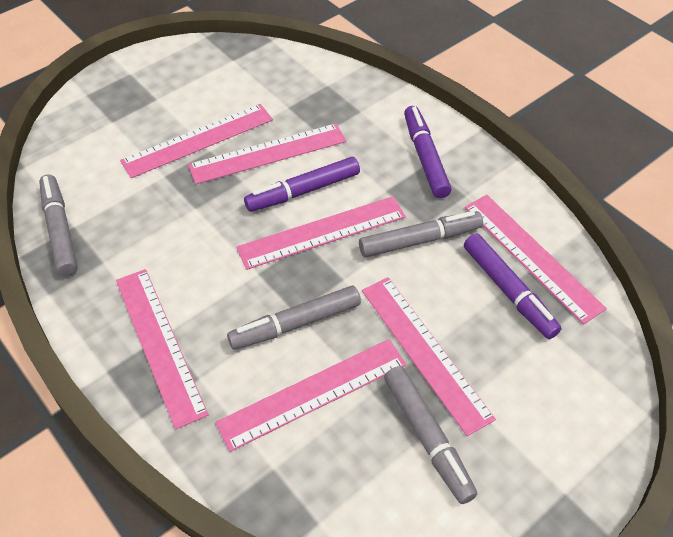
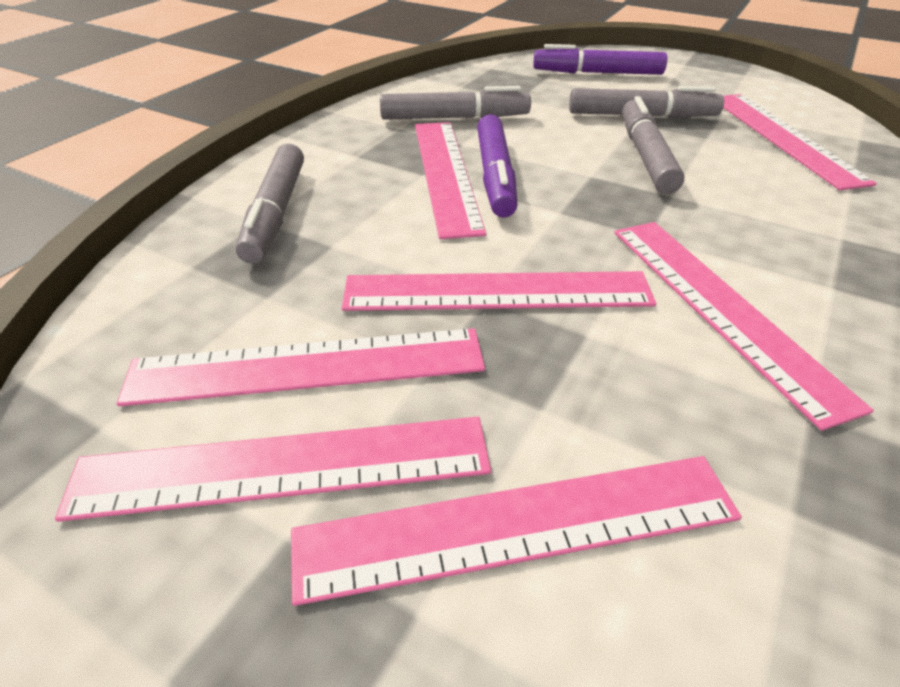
purple marker: 3 -> 2

